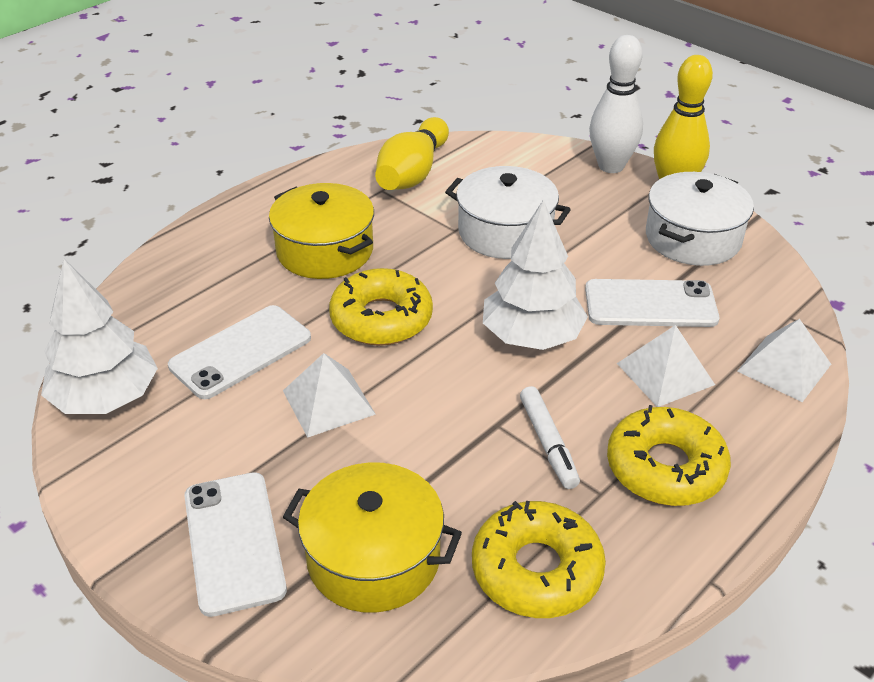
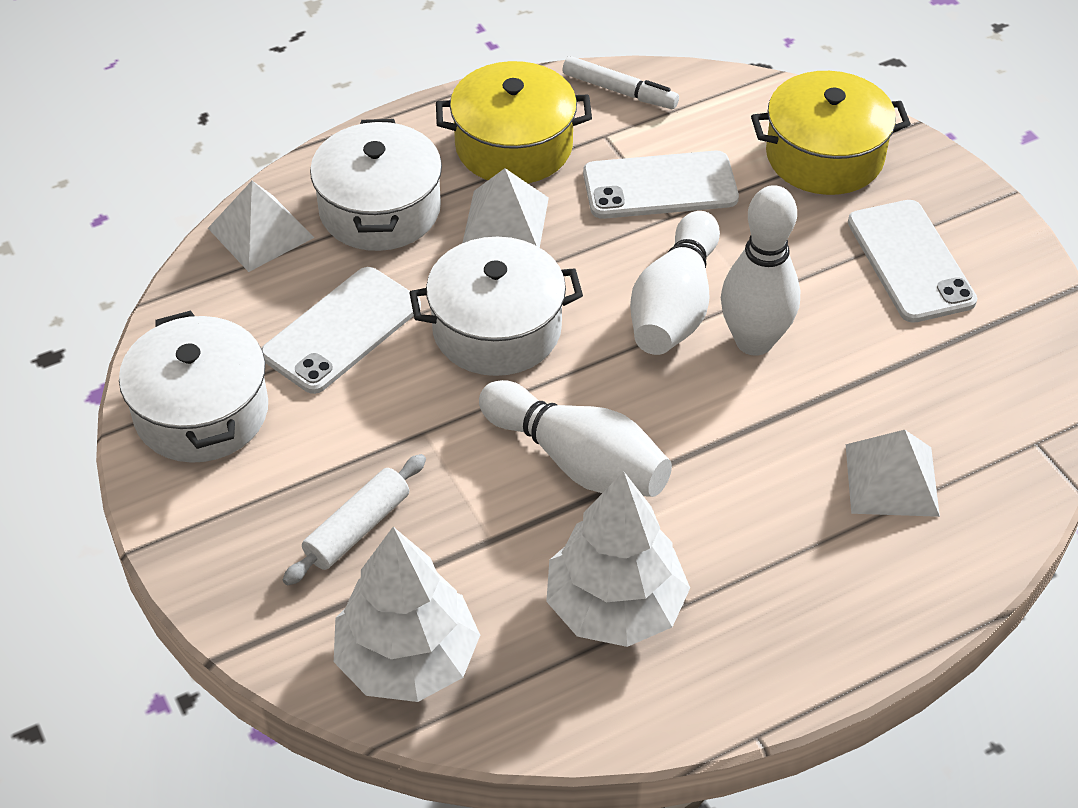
white bowling pin: 1 -> 3
white pot: 2 -> 3
white rolling pin: 0 -> 1
yellow bowling pin: 2 -> 0
yellow donut: 3 -> 0

